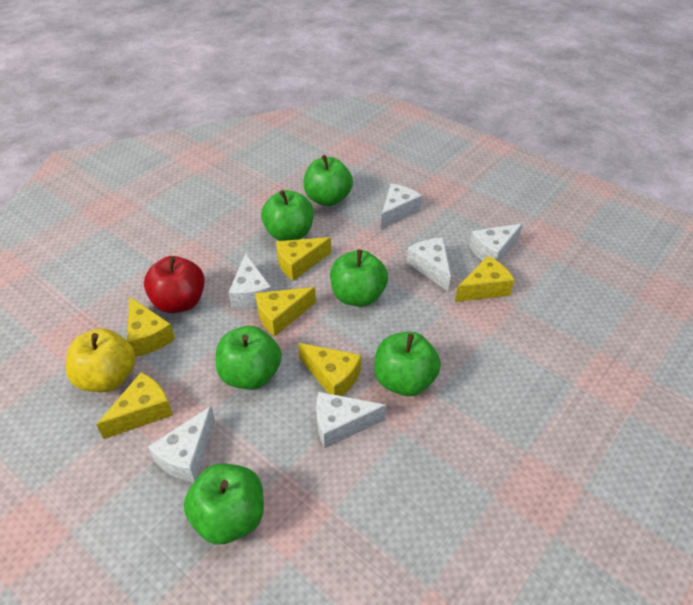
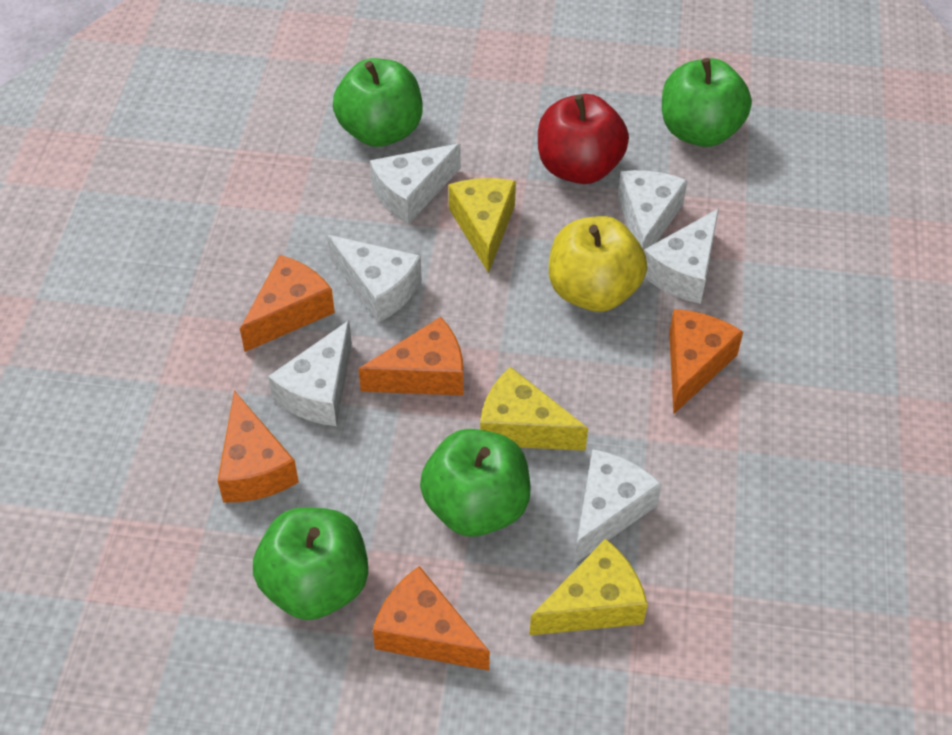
green apple: 6 -> 4
orange cheese: 0 -> 5
yellow cheese: 6 -> 3

